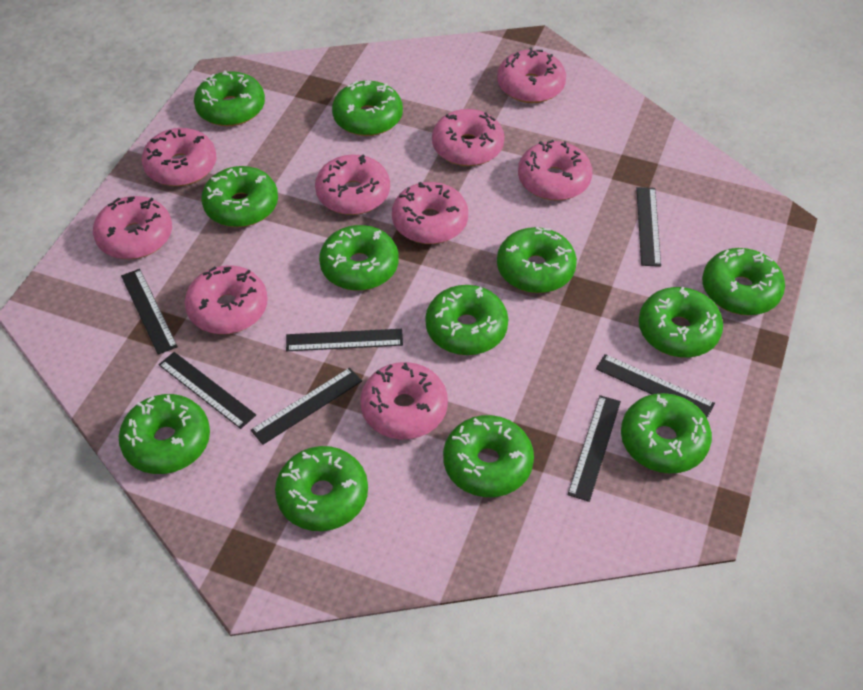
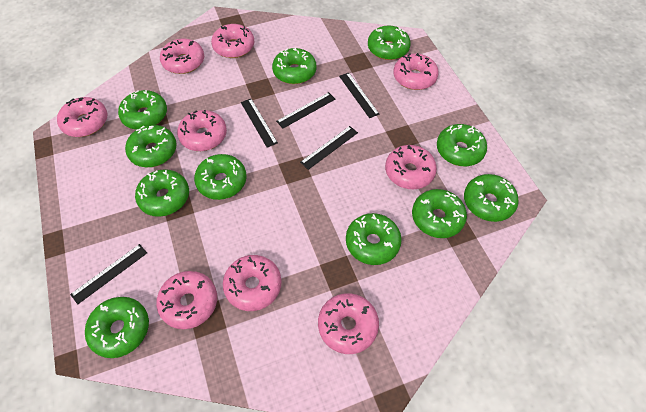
black ruler: 7 -> 5
green donut: 12 -> 11

